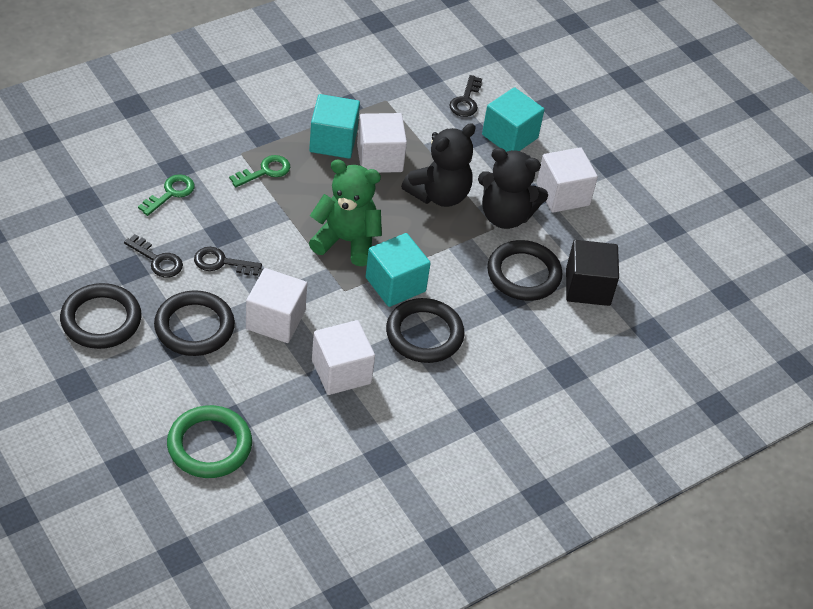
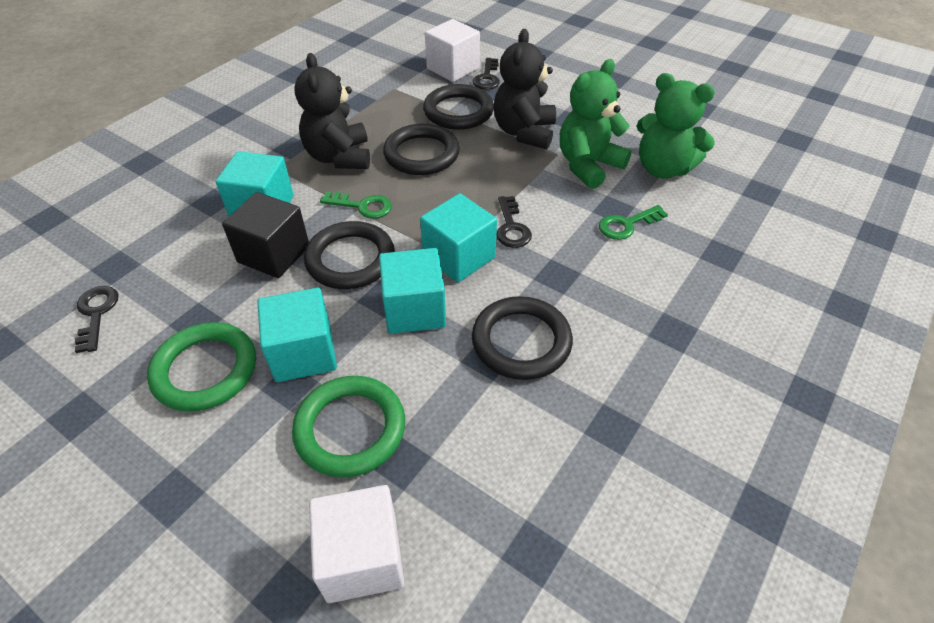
green ring: 1 -> 2
green teddy bear: 1 -> 2
turquoise cube: 3 -> 4
white cube: 4 -> 2

